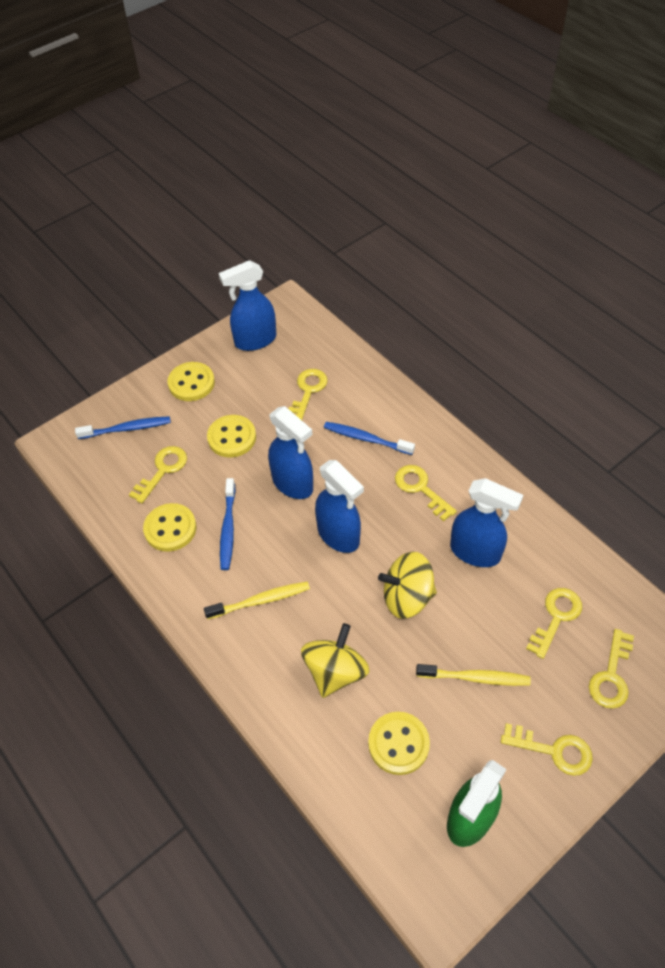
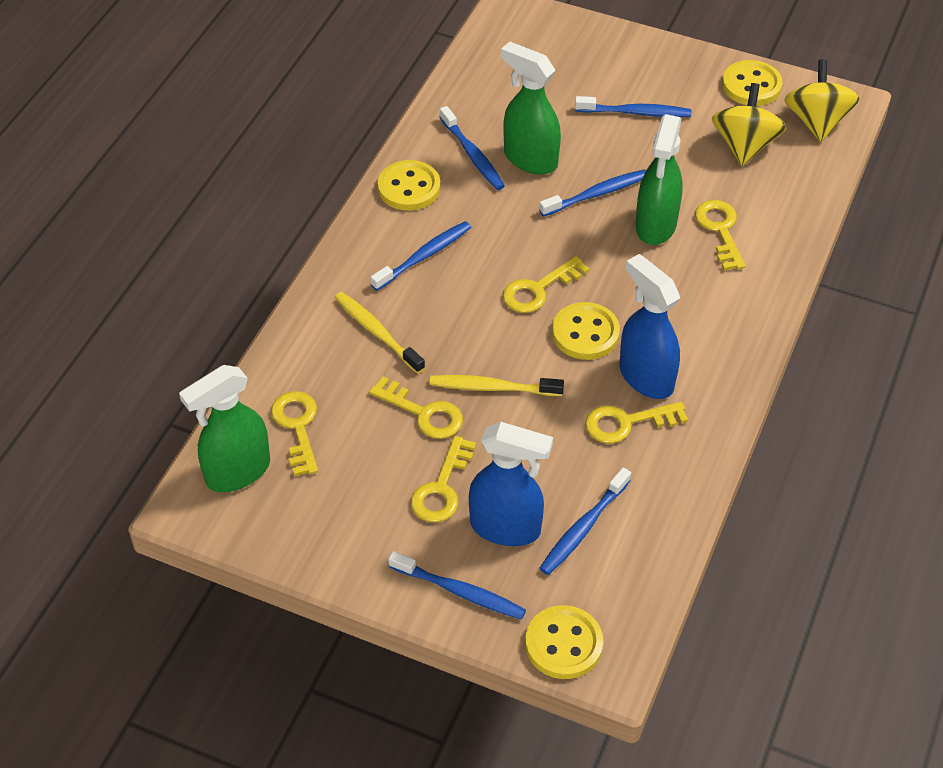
blue spray bottle: 4 -> 2
blue toothbrush: 3 -> 6
green spray bottle: 1 -> 3

